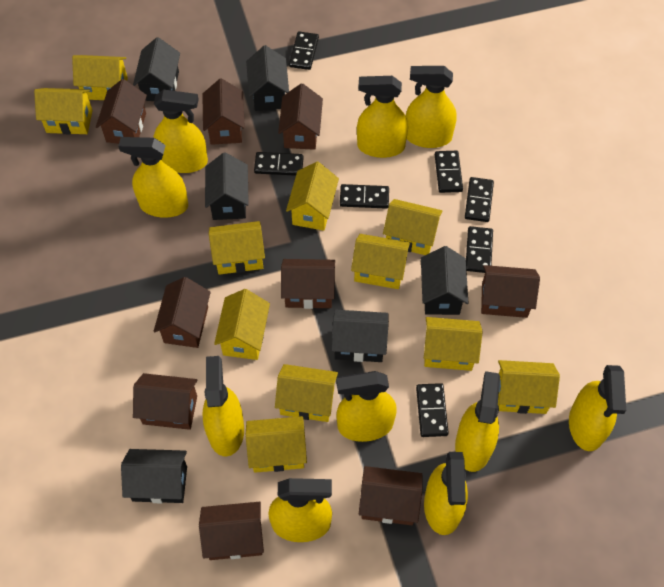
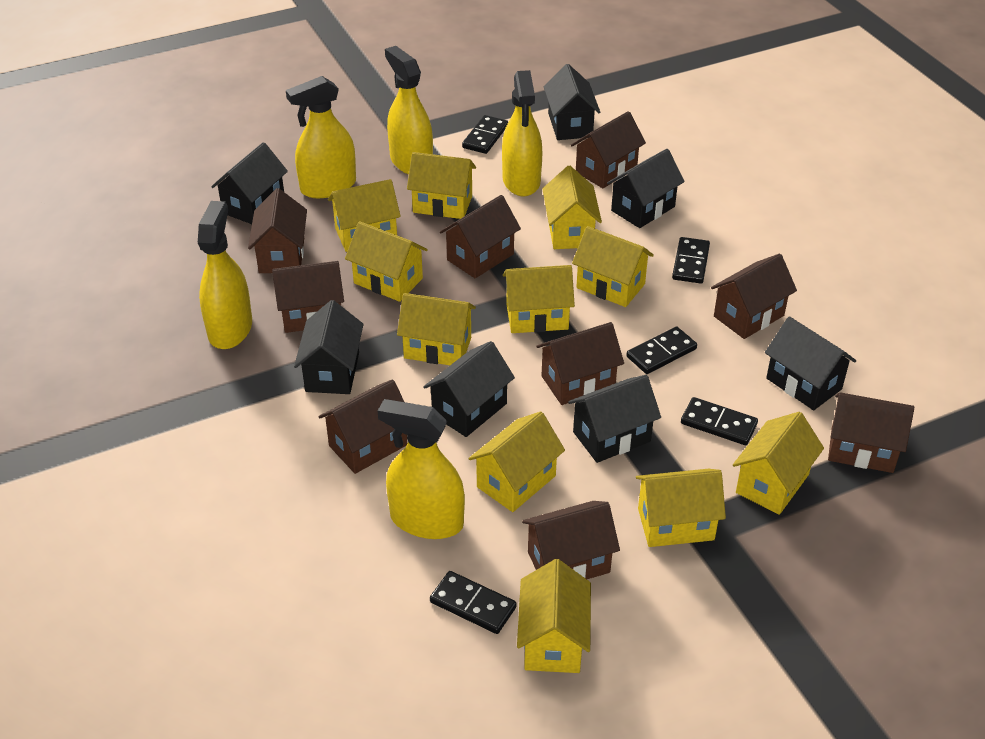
black domino: 7 -> 5
black house: 6 -> 7
yellow spray bottle: 10 -> 5

